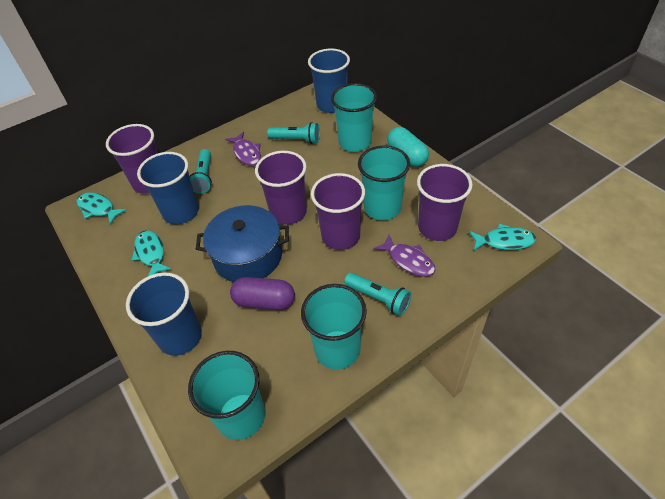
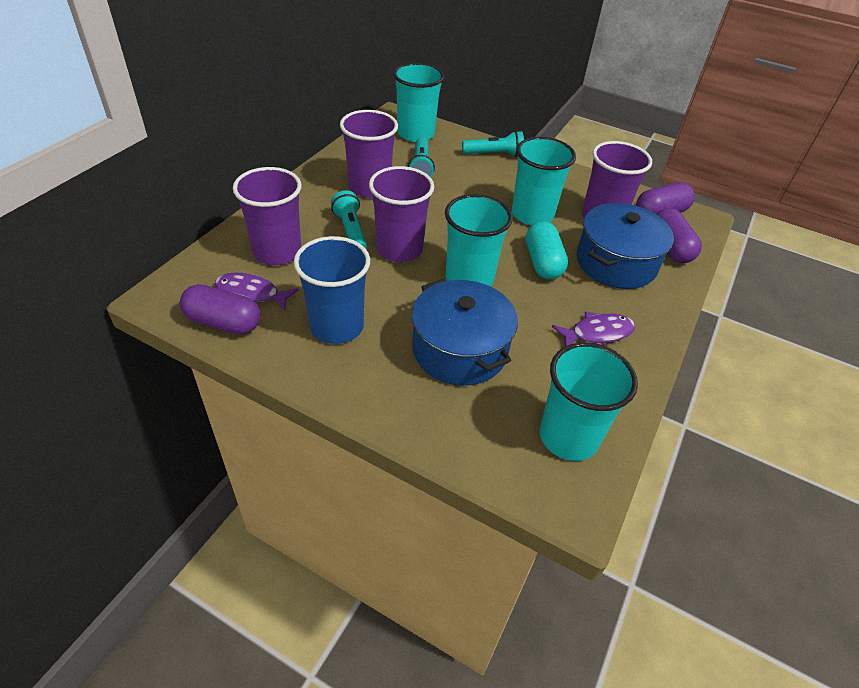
blue cup: 3 -> 1
blue pot: 1 -> 2
purple capsule: 1 -> 3
turquoise fish: 3 -> 0

